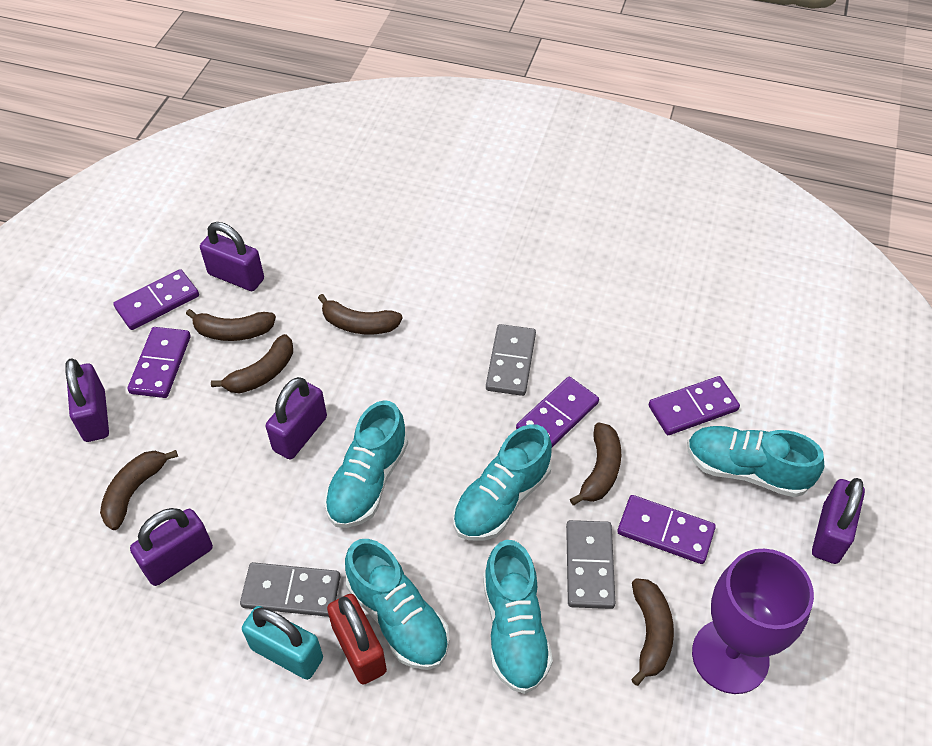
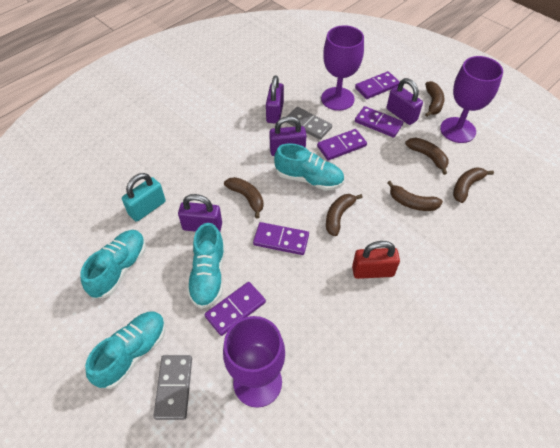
grey domino: 3 -> 2
purple goblet: 1 -> 3
purple padlock: 5 -> 4
turquoise shoe: 5 -> 4

